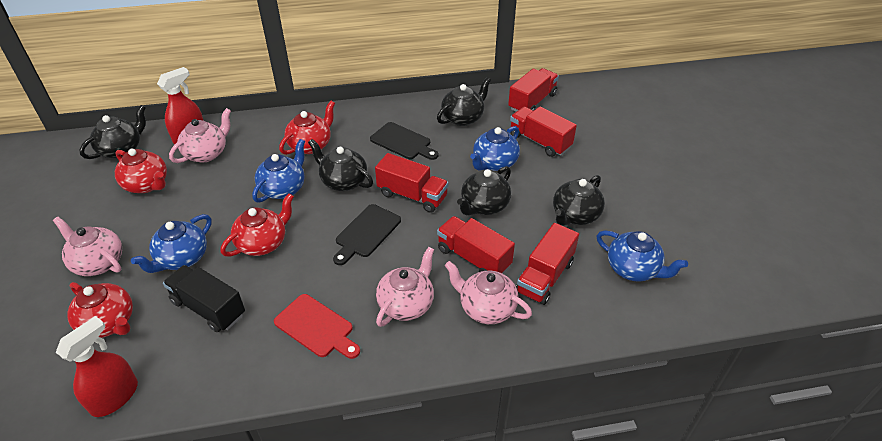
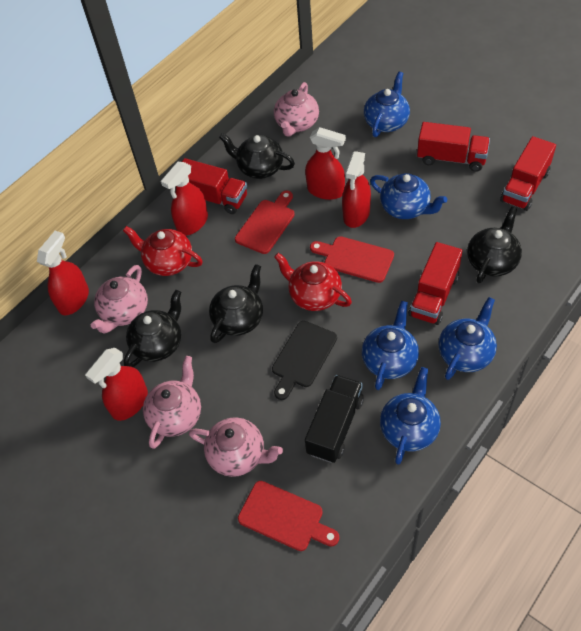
black cutting board: 2 -> 1
black teapot: 5 -> 4
blue teapot: 4 -> 5
red cutting board: 1 -> 3
red spray bottle: 2 -> 5
red teapot: 4 -> 2
red truck: 5 -> 4

